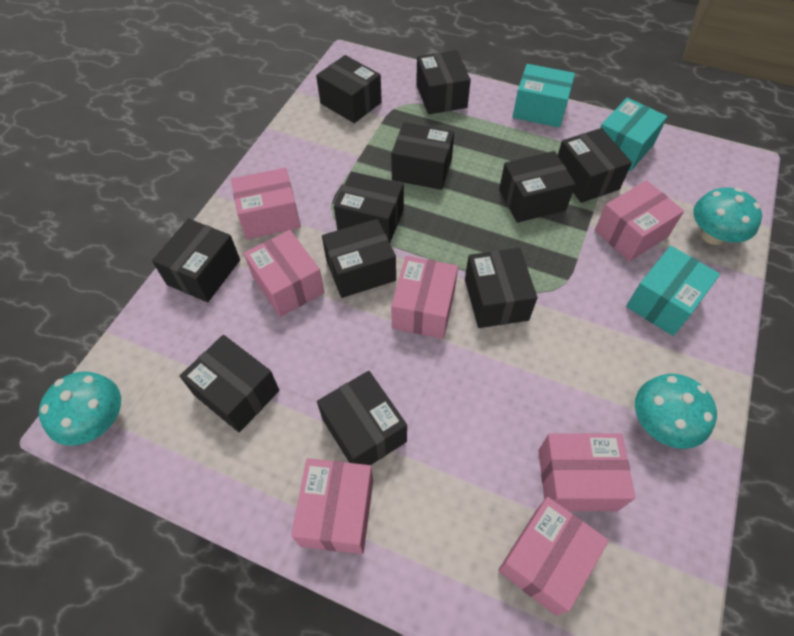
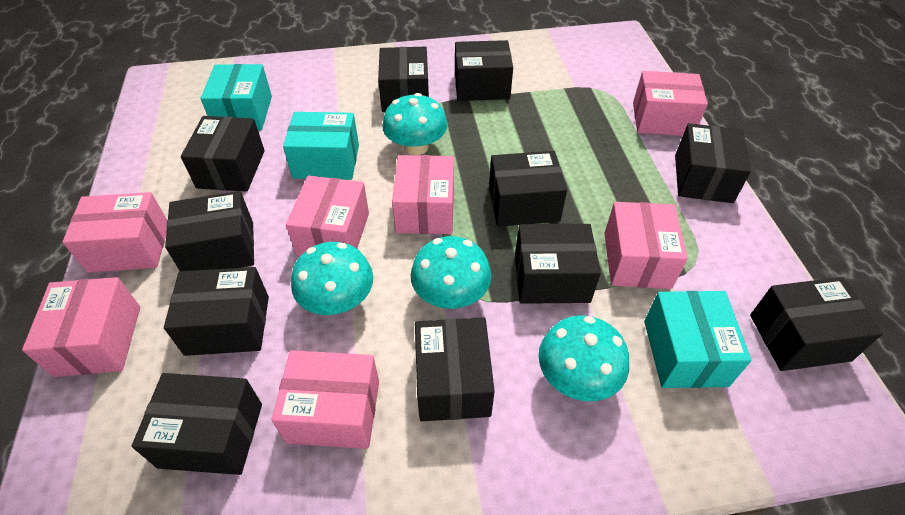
turquoise mushroom: 3 -> 4

